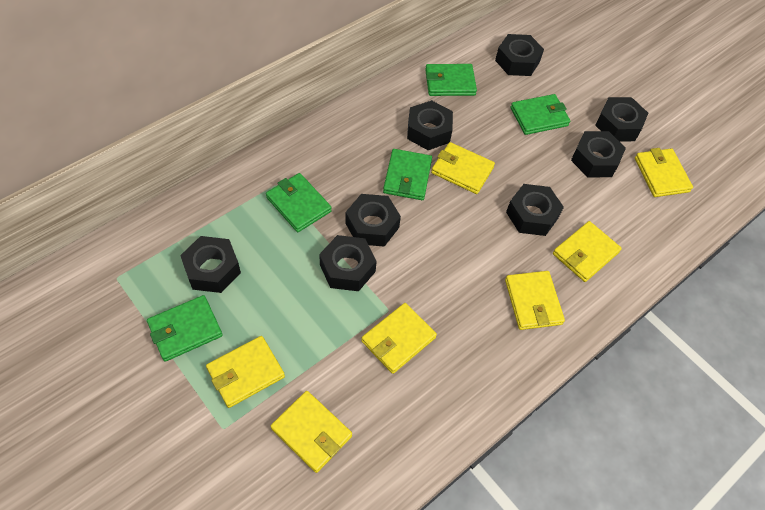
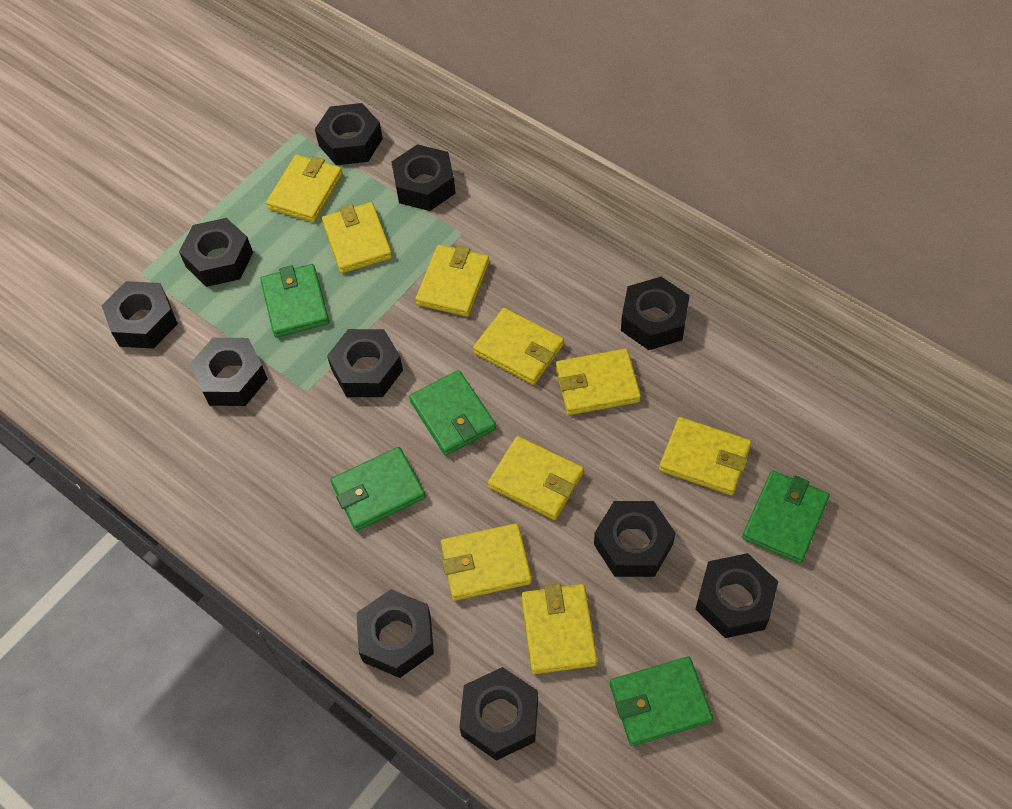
black nut: 8 -> 11
yellow wallet: 7 -> 9

